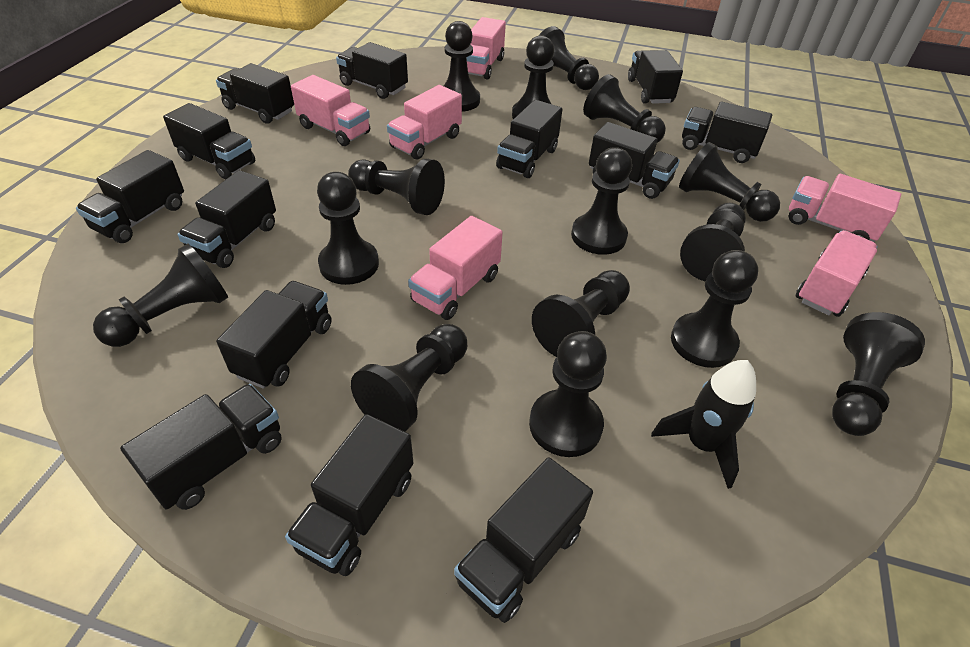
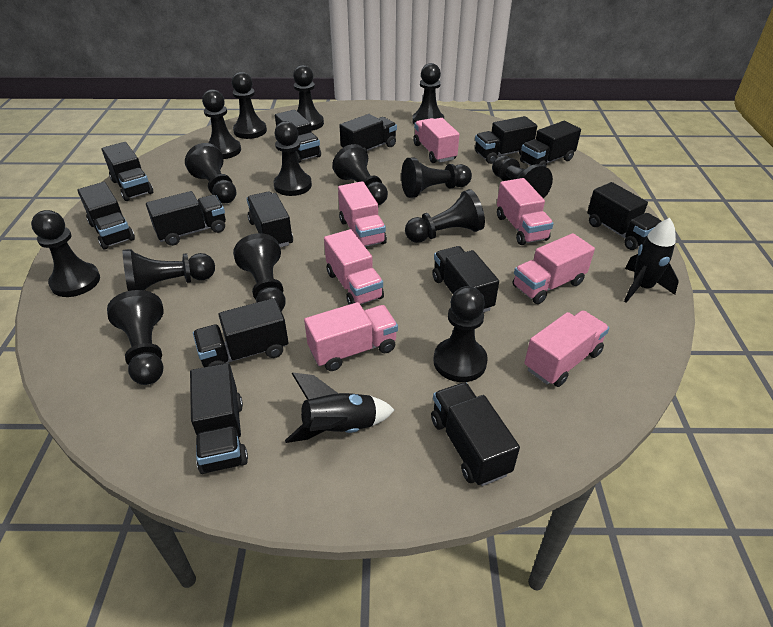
black rocket: 1 -> 2
pink truck: 6 -> 7

